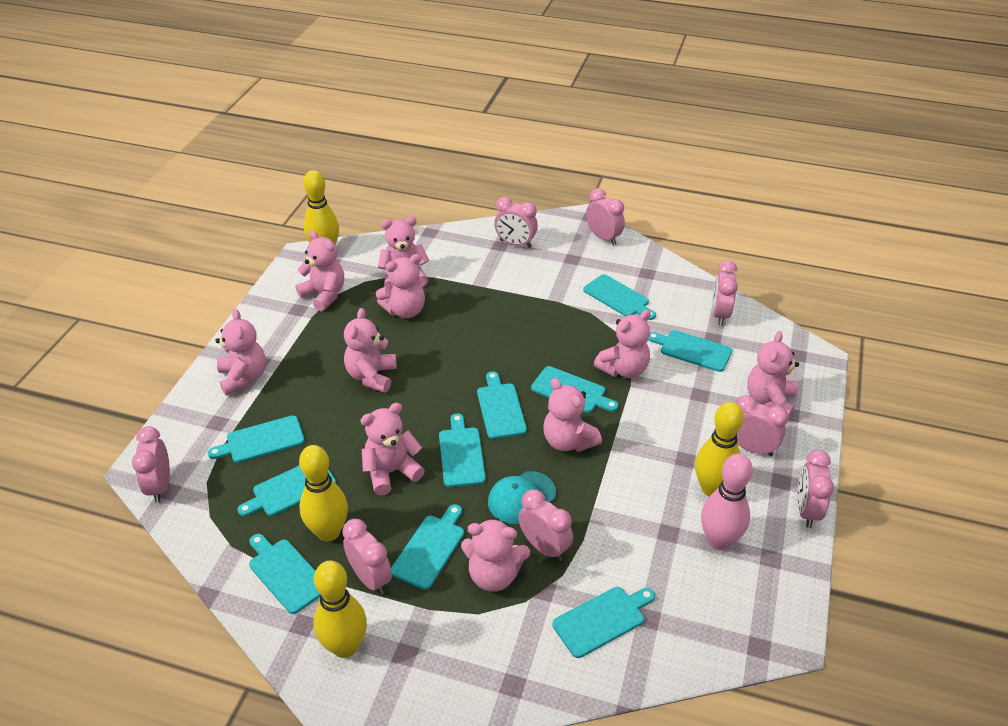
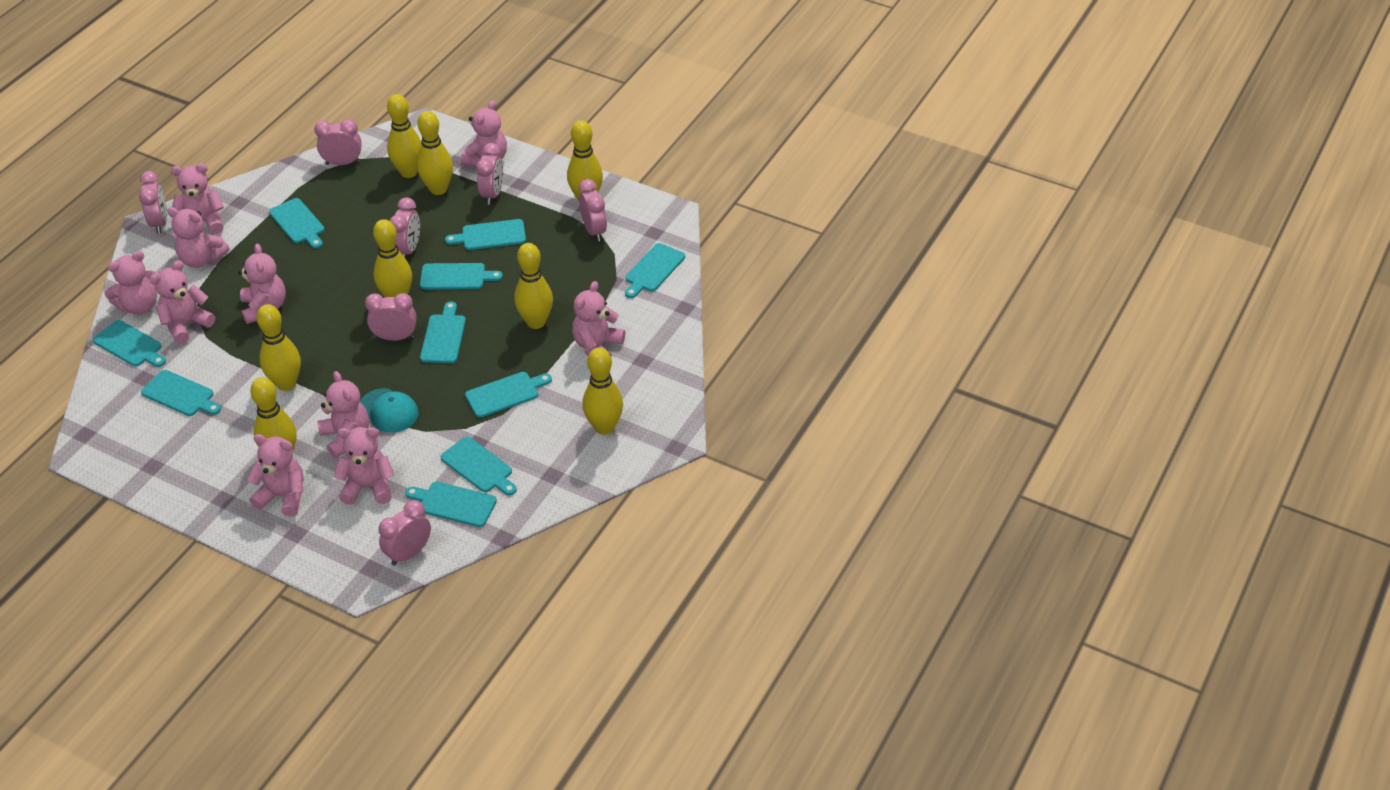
pink bowling pin: 1 -> 0
pink clock: 8 -> 7
yellow bowling pin: 4 -> 8

